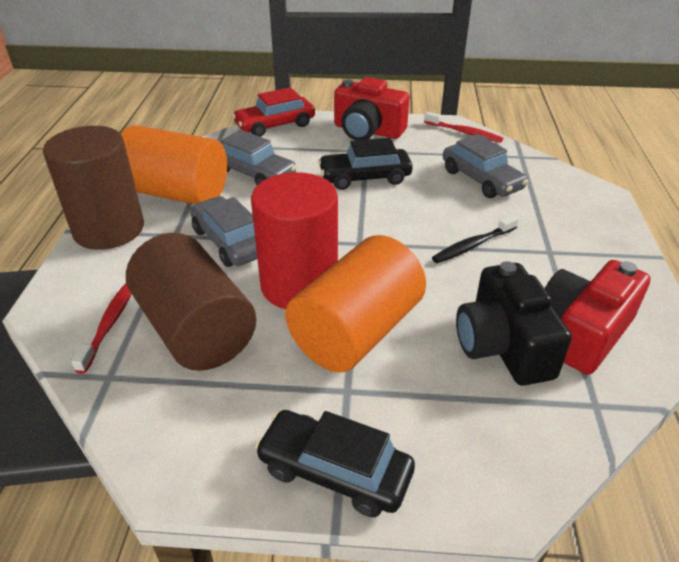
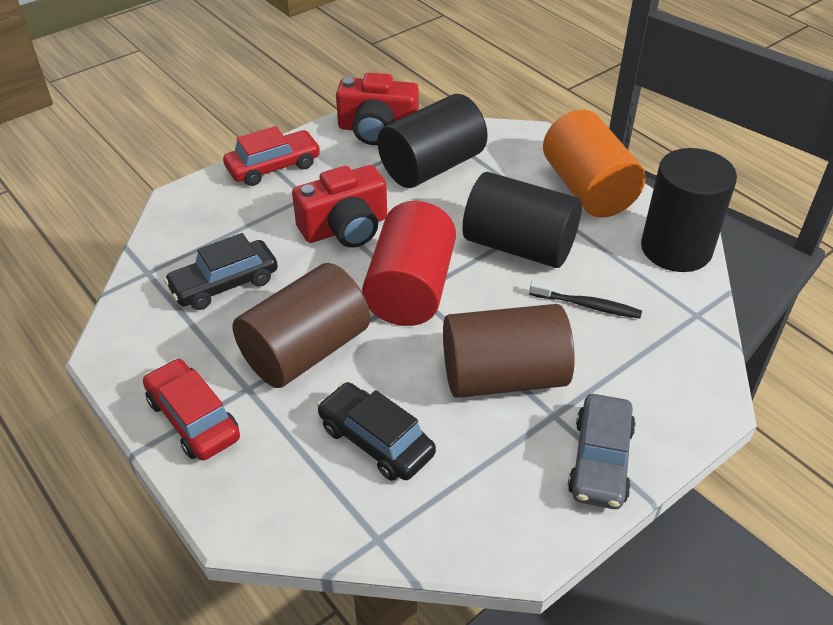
black camera: 1 -> 0
black cylinder: 0 -> 3
grey car: 3 -> 1
orange cylinder: 2 -> 1
red car: 1 -> 2
red toothbrush: 2 -> 0

